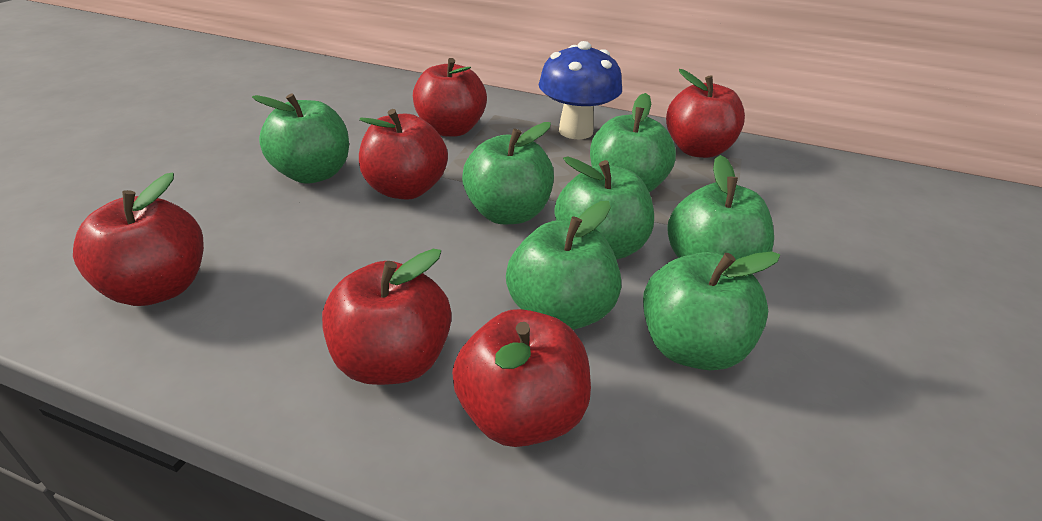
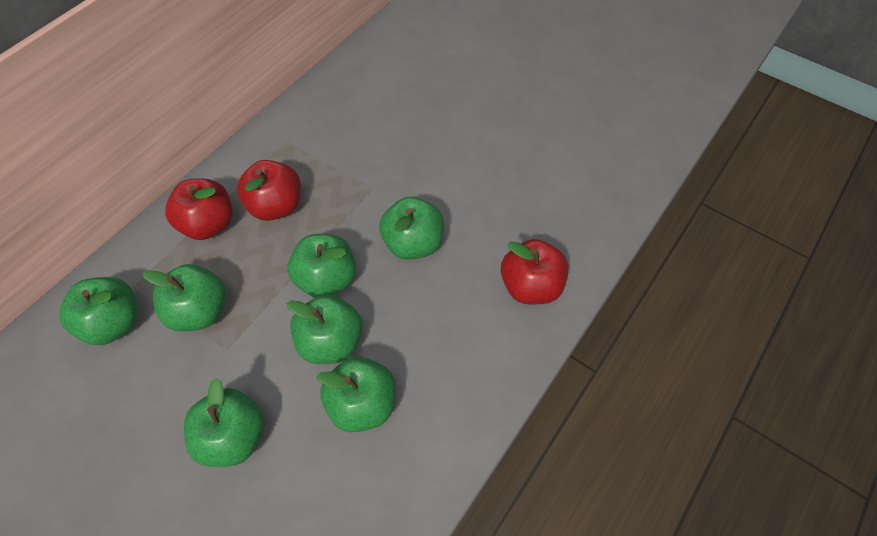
blue mushroom: 1 -> 0
red apple: 6 -> 3

